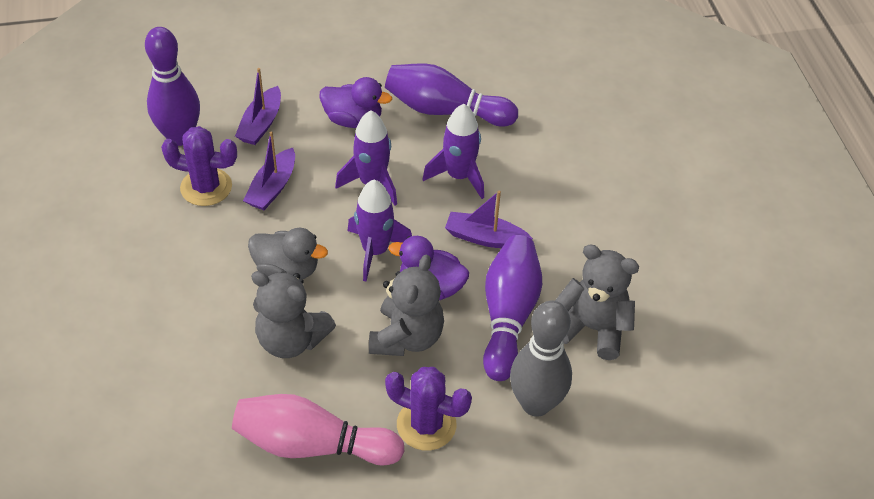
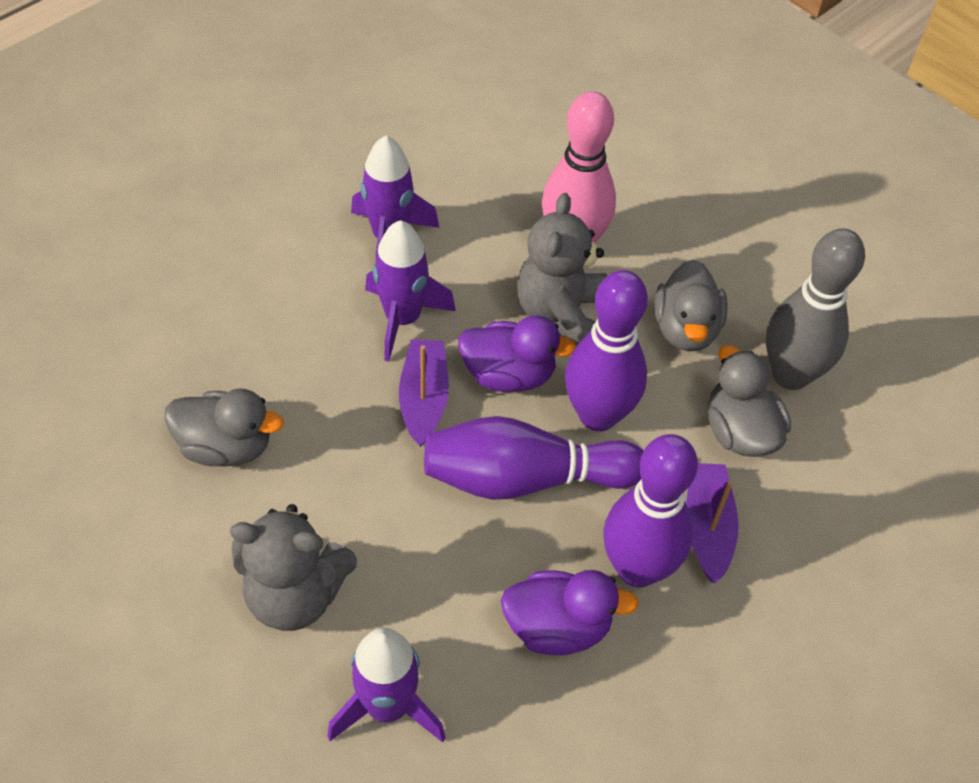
grey duck: 1 -> 3
grey teddy bear: 3 -> 2
purple boat: 3 -> 2
purple cactus: 2 -> 0

